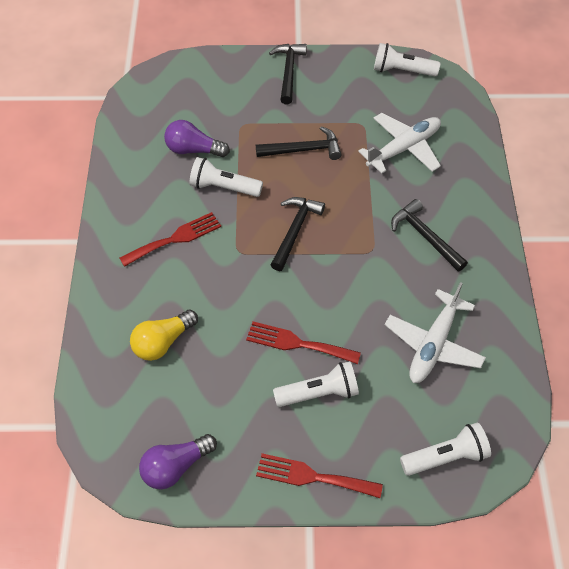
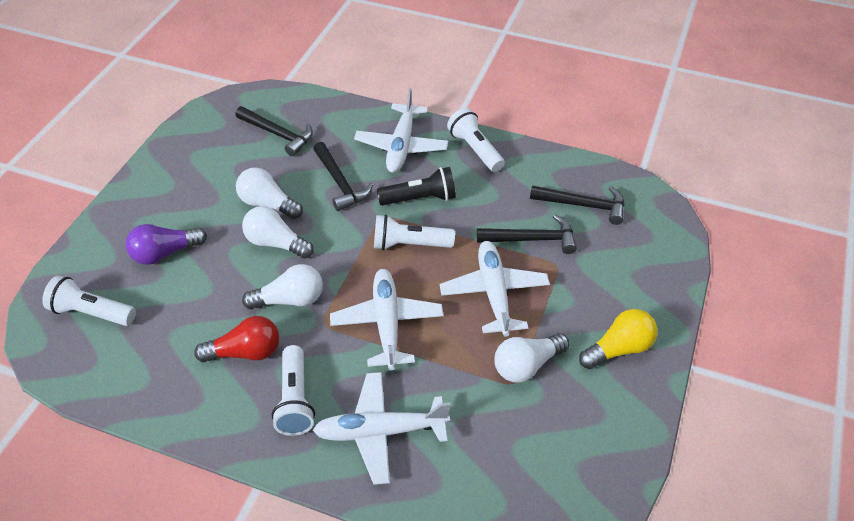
black flashlight: 0 -> 1
purple light bulb: 2 -> 1
red fork: 3 -> 0
red light bulb: 0 -> 1
white light bulb: 0 -> 4
white plane: 2 -> 4

